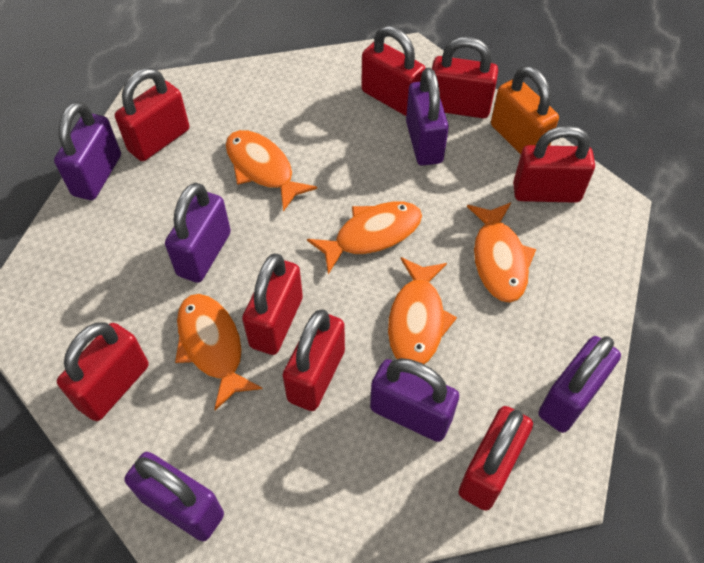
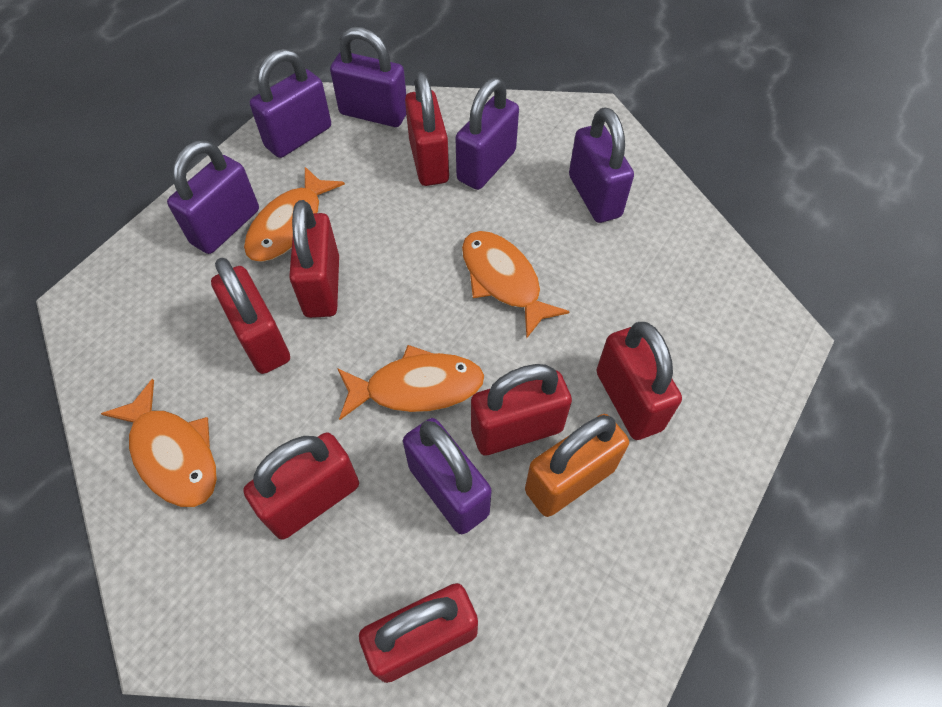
orange fish: 5 -> 4
red padlock: 8 -> 7

